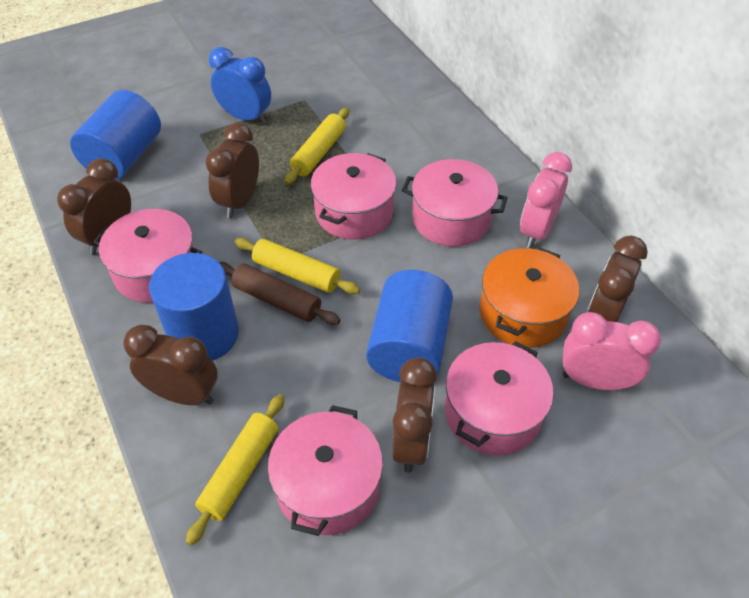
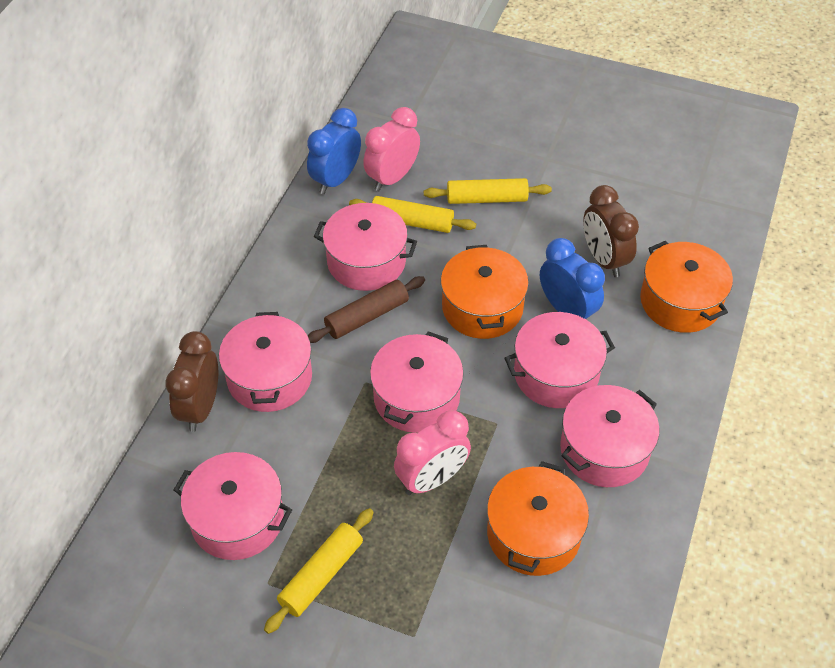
blue clock: 1 -> 2
blue cylinder: 3 -> 0
brown clock: 5 -> 2
orange pot: 1 -> 3
pink pot: 5 -> 6

